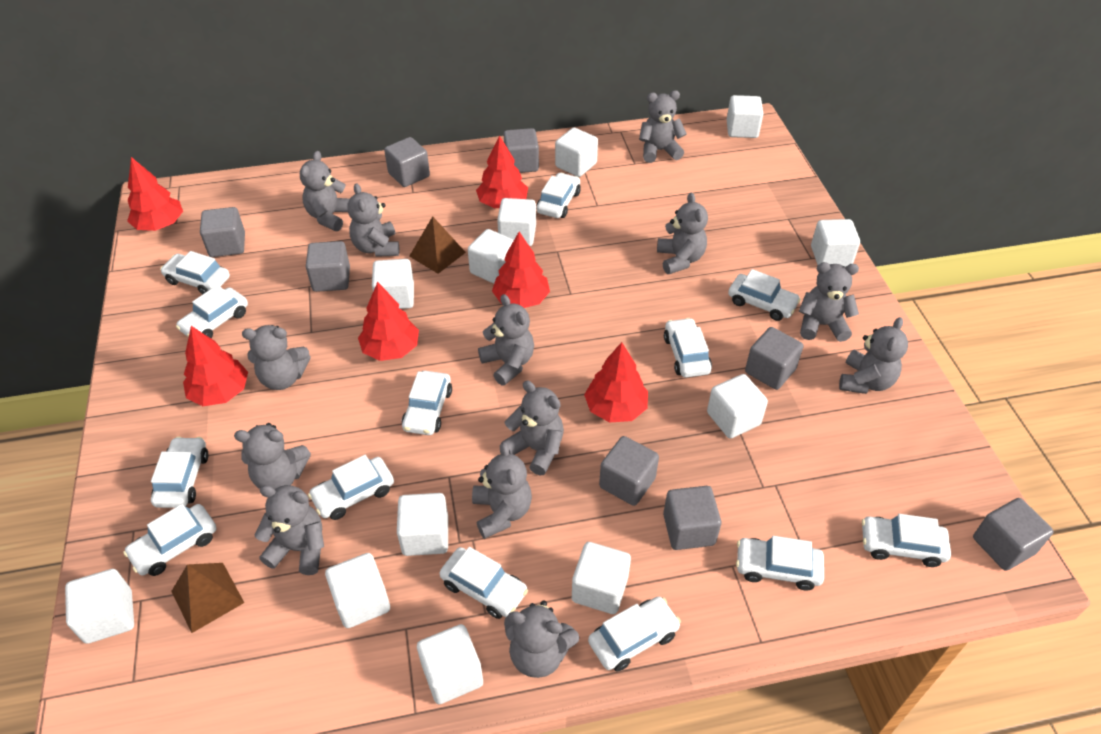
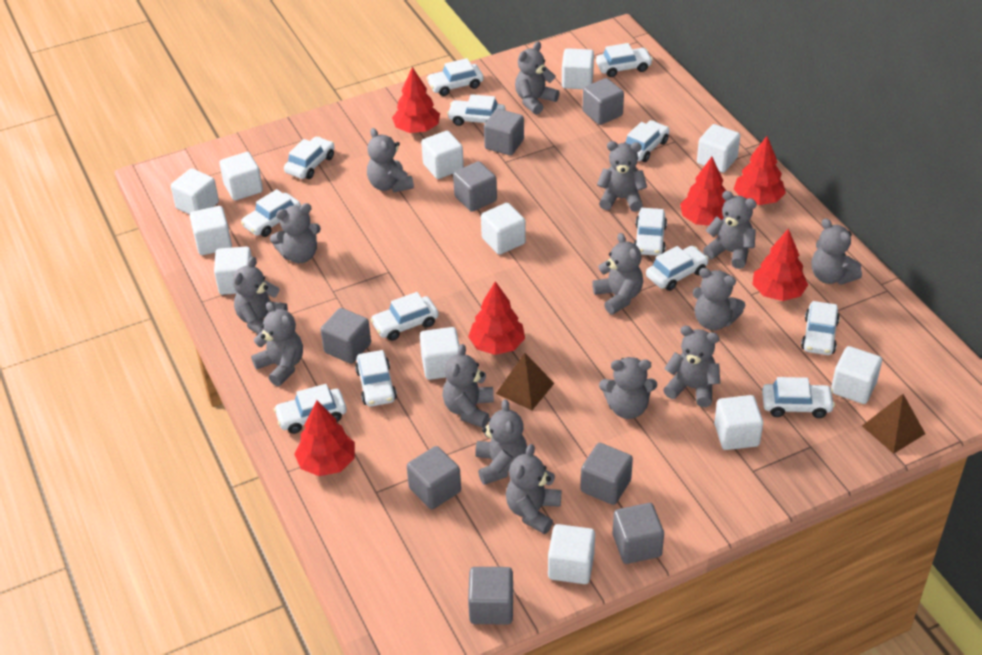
grey teddy bear: 13 -> 15

